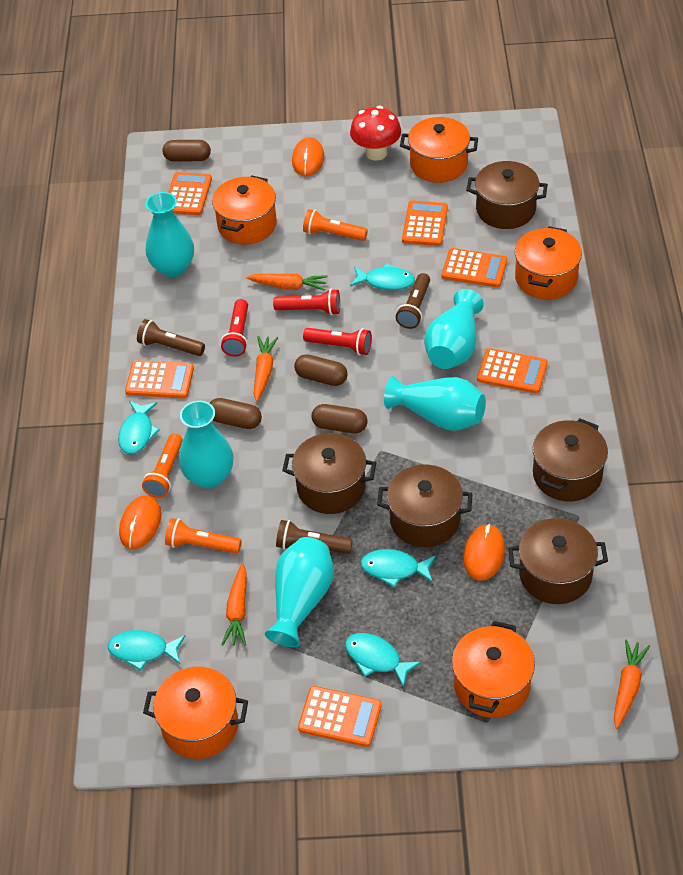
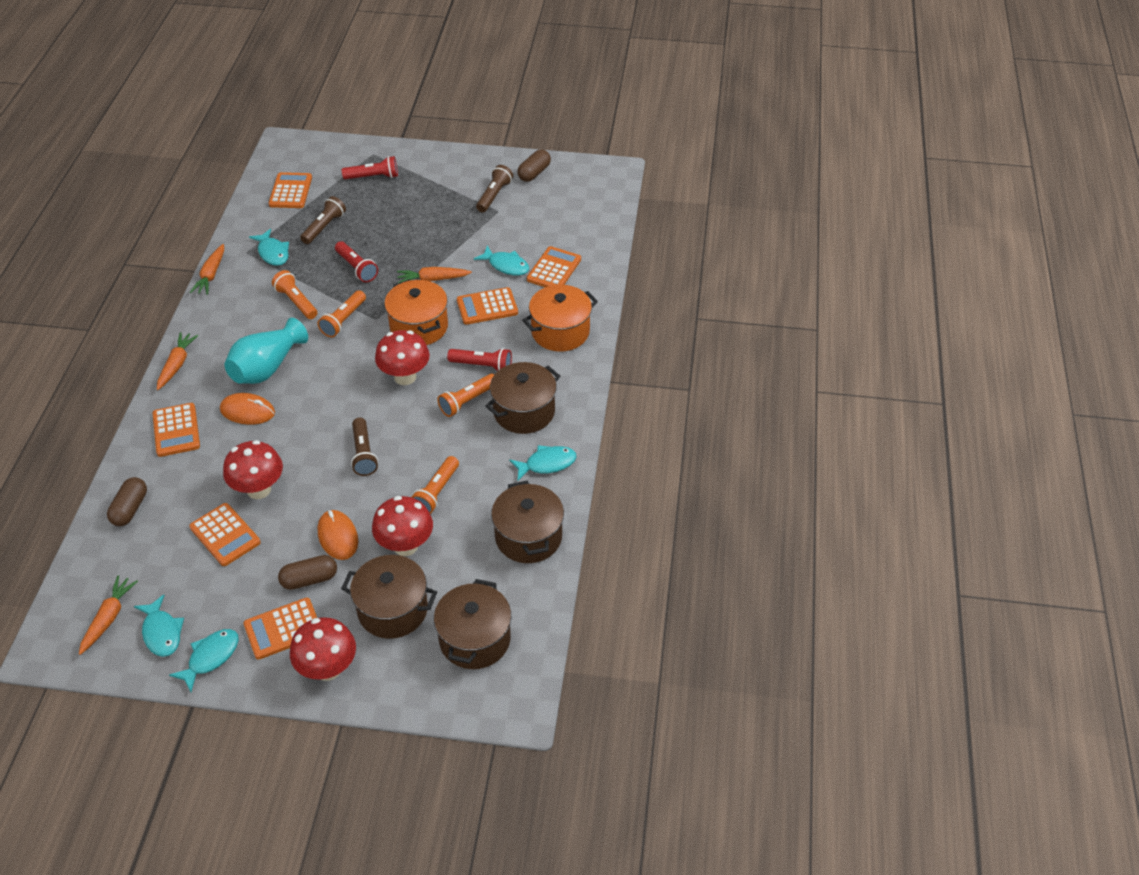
brown capsule: 4 -> 3
brown pot: 5 -> 4
orange flashlight: 3 -> 4
orange mouse: 3 -> 2
orange pot: 5 -> 2
red mushroom: 1 -> 4
turquoise vase: 5 -> 1

